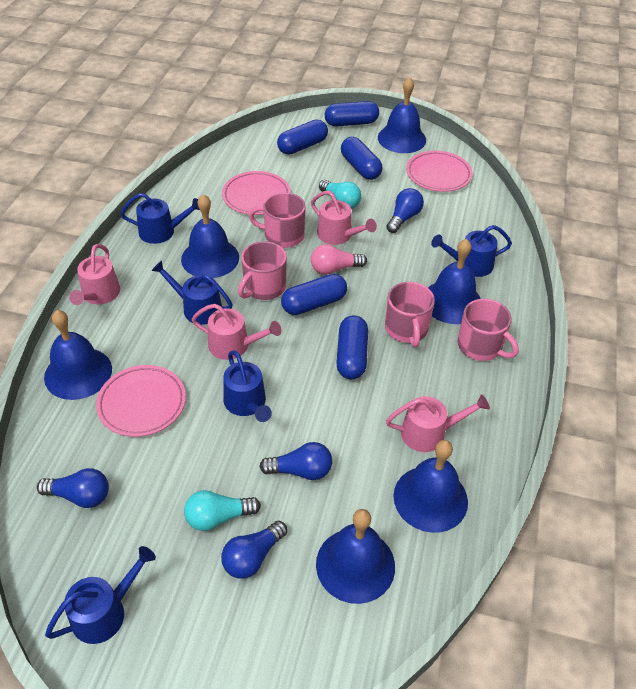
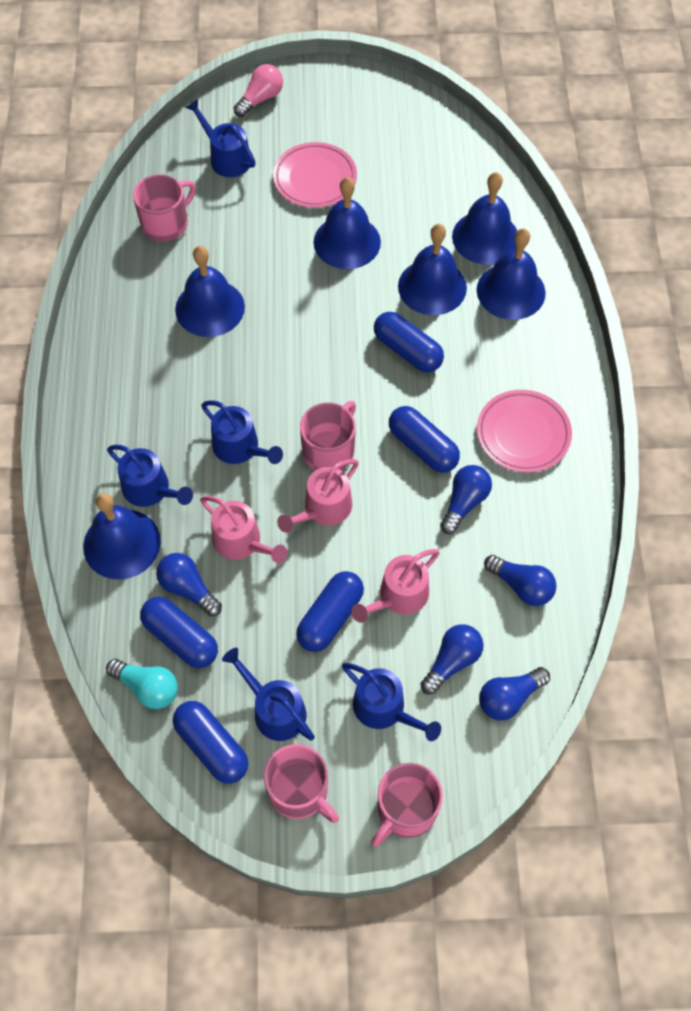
blue light bulb: 4 -> 5
pink plate: 3 -> 2
pink watering can: 4 -> 3
turquoise light bulb: 2 -> 1

